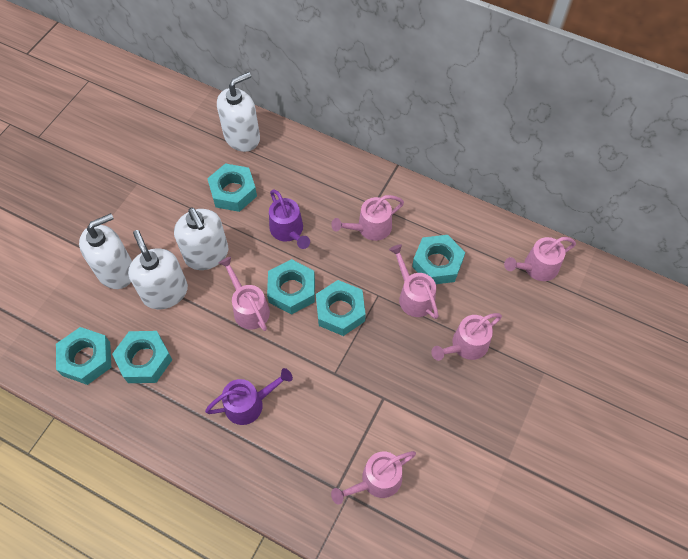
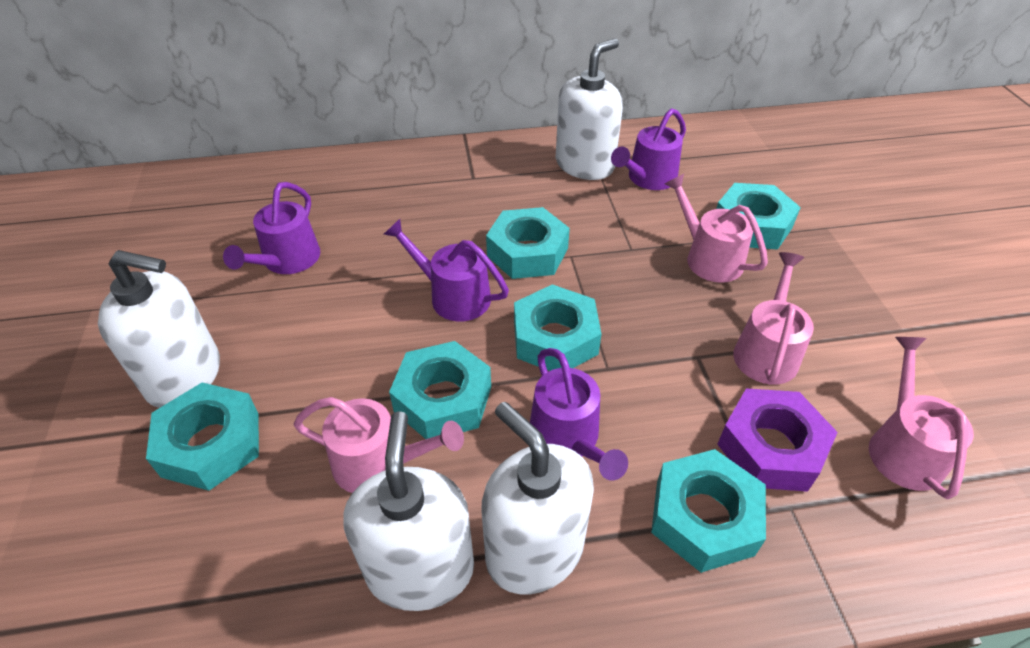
pink watering can: 6 -> 4
purple nut: 0 -> 1
purple watering can: 2 -> 4

